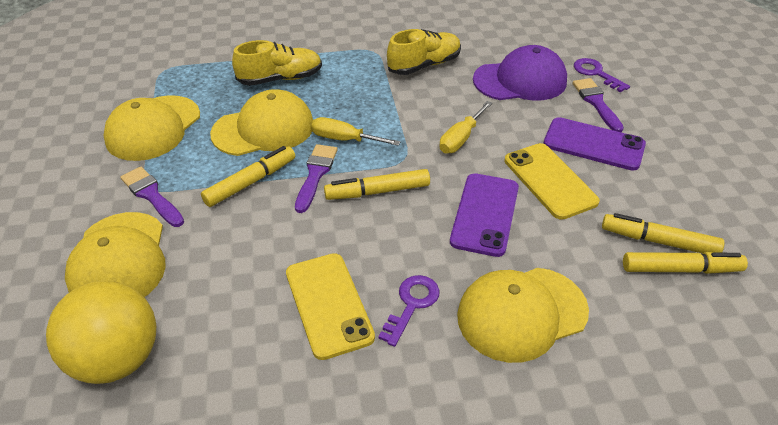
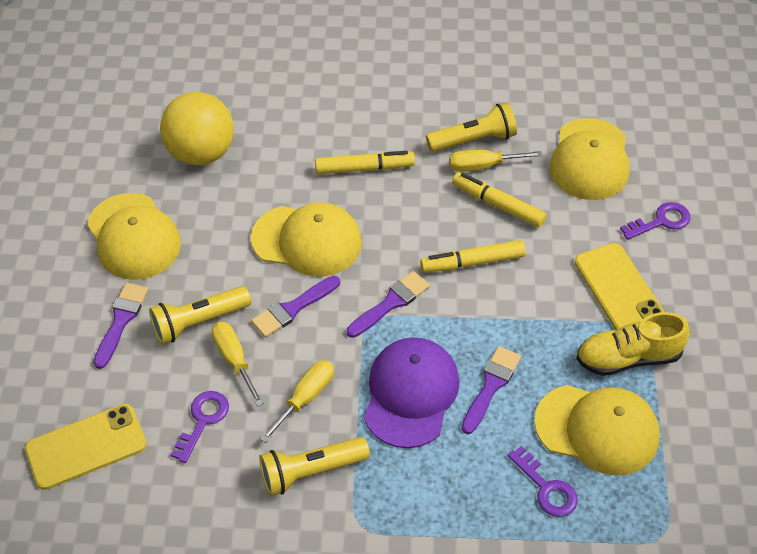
purple brush: 3 -> 4
purple key: 2 -> 3
purple phone: 2 -> 0
yellow flashlight: 0 -> 3
yellow marker: 4 -> 3
yellow screwdriver: 2 -> 3
yellow shoe: 2 -> 1

